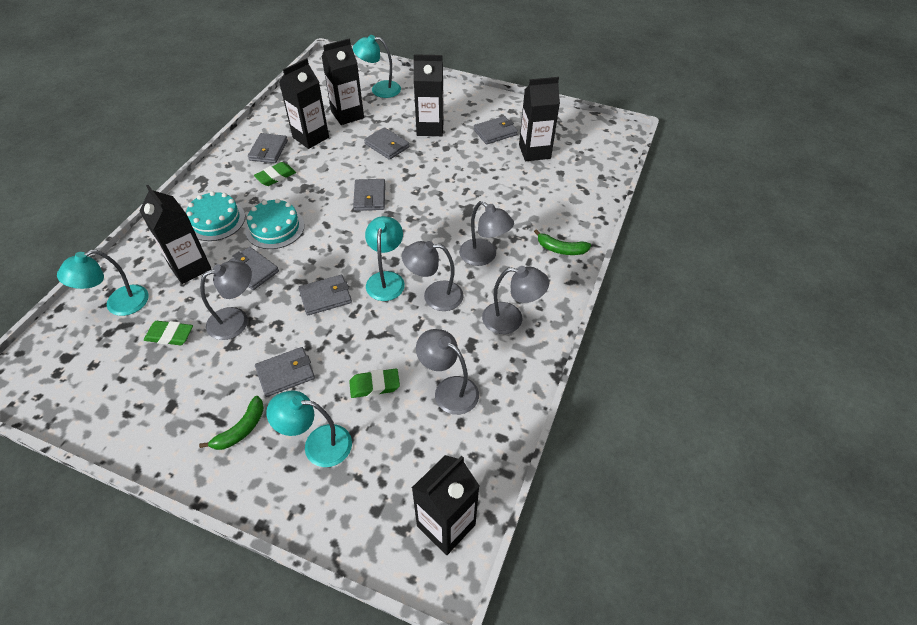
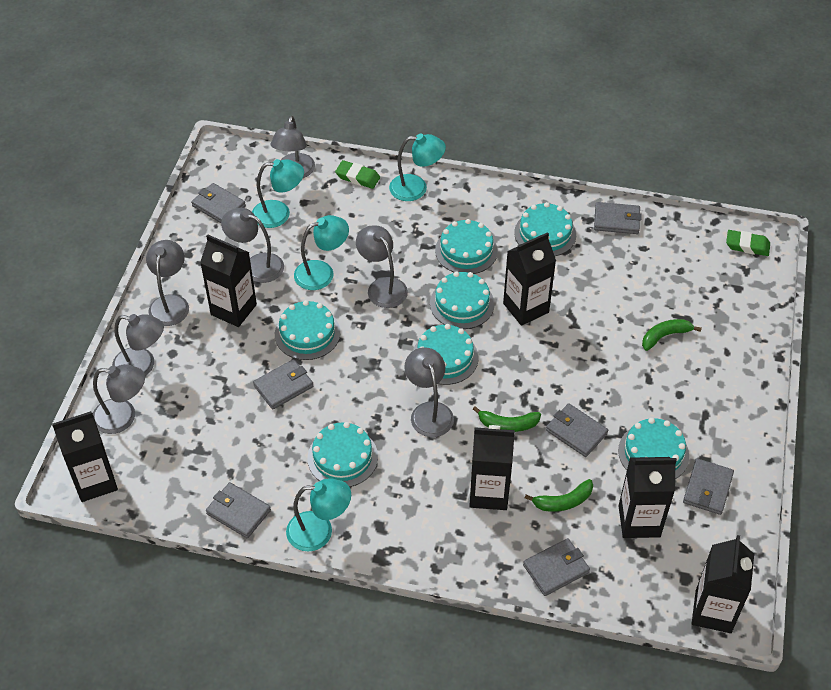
green banana: 2 -> 3
green eraser: 3 -> 2
grey lamp: 5 -> 7
turquoise cake: 2 -> 7

